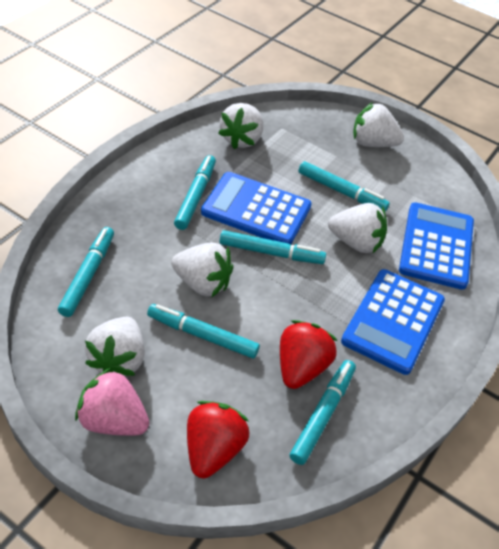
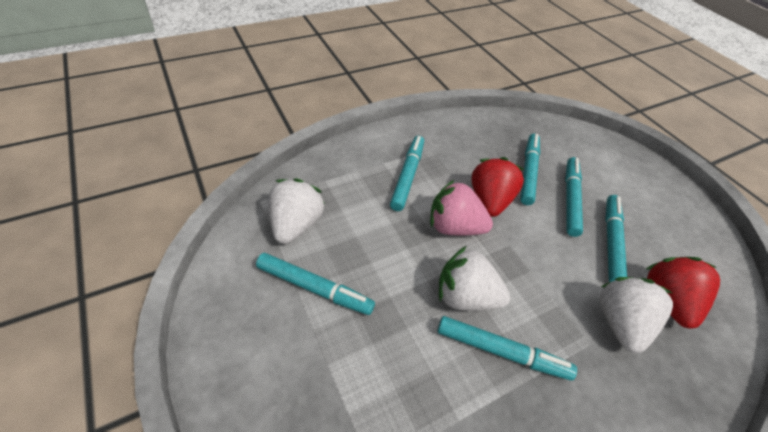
blue calculator: 3 -> 0
white strawberry: 5 -> 3

